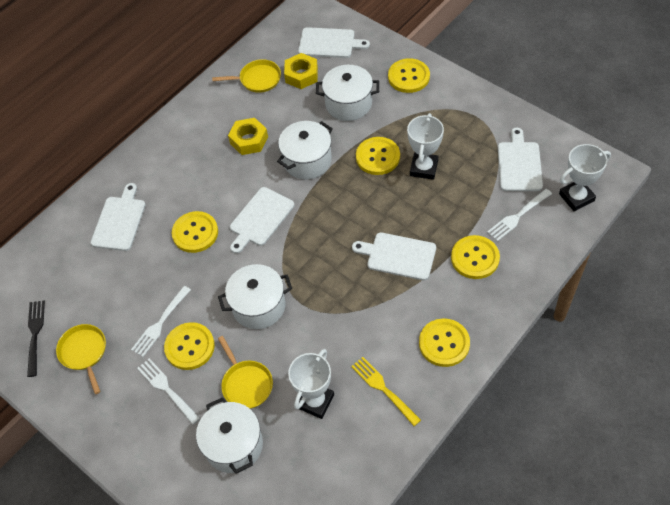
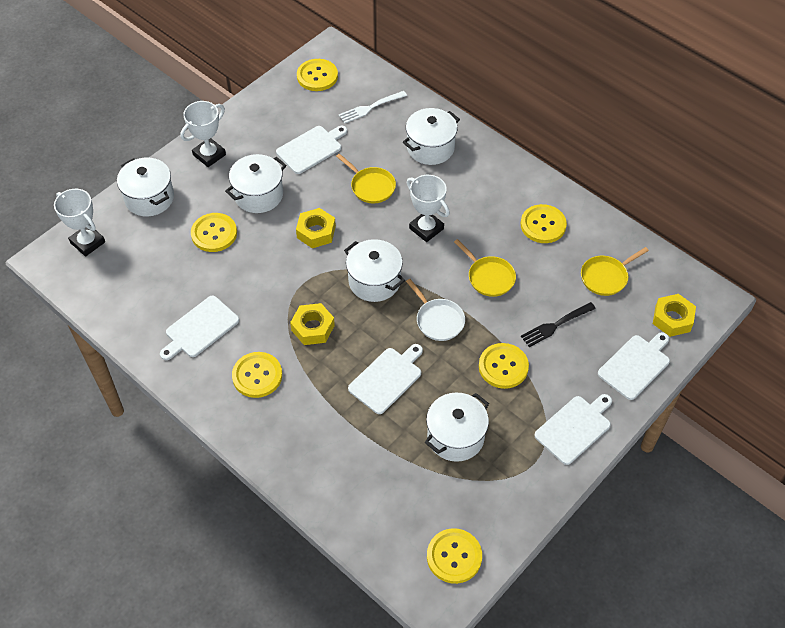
white fork: 3 -> 1
white pan: 0 -> 1
white pot: 4 -> 5
yellow fork: 1 -> 0
yellow nut: 2 -> 3

